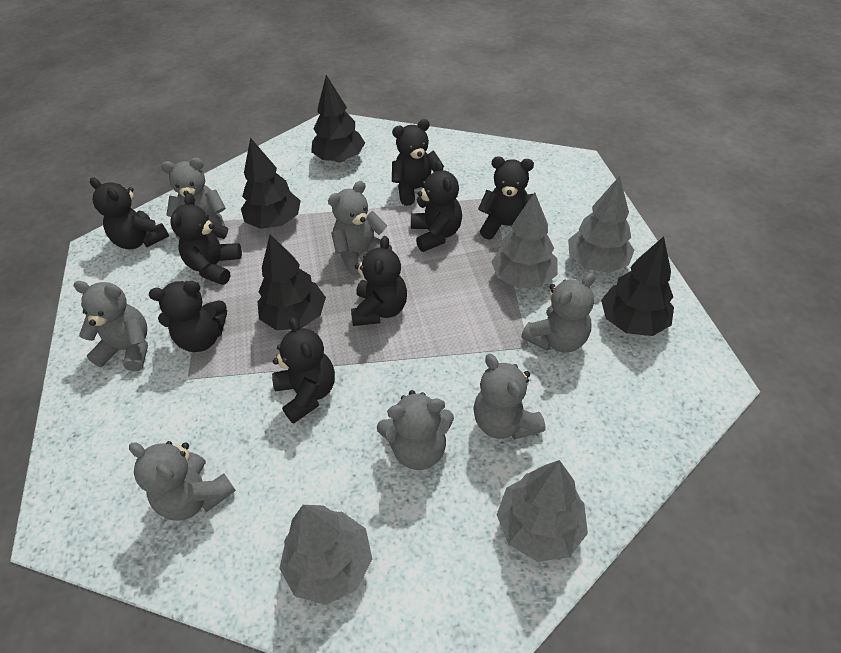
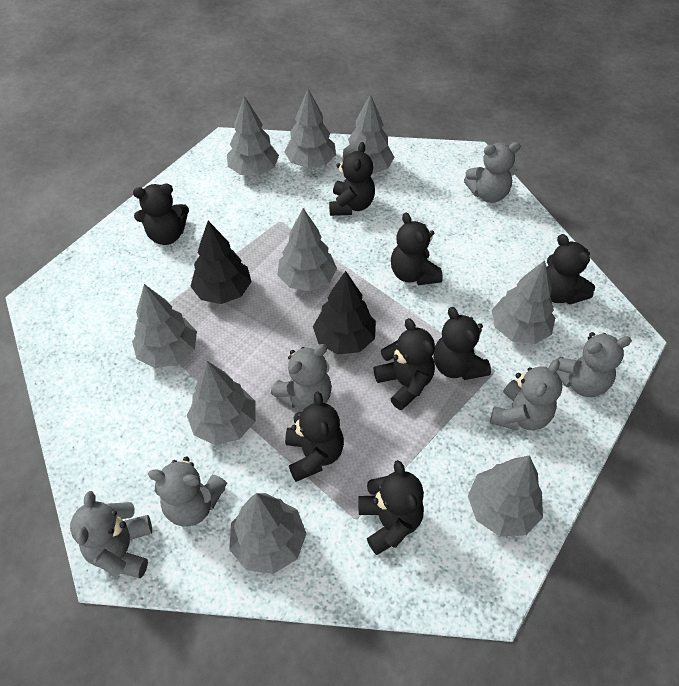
black tree: 4 -> 2
grey teddy bear: 7 -> 6
grey tree: 4 -> 9

